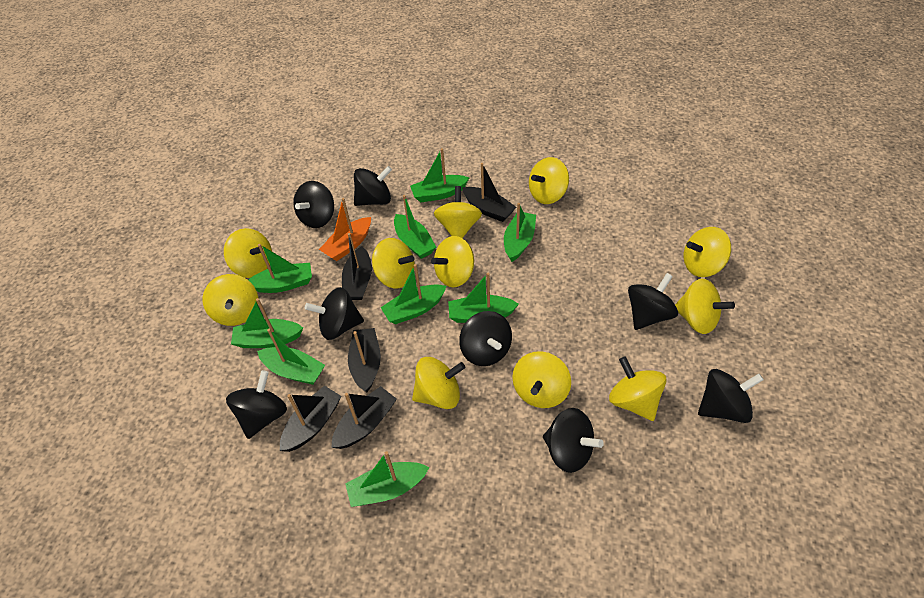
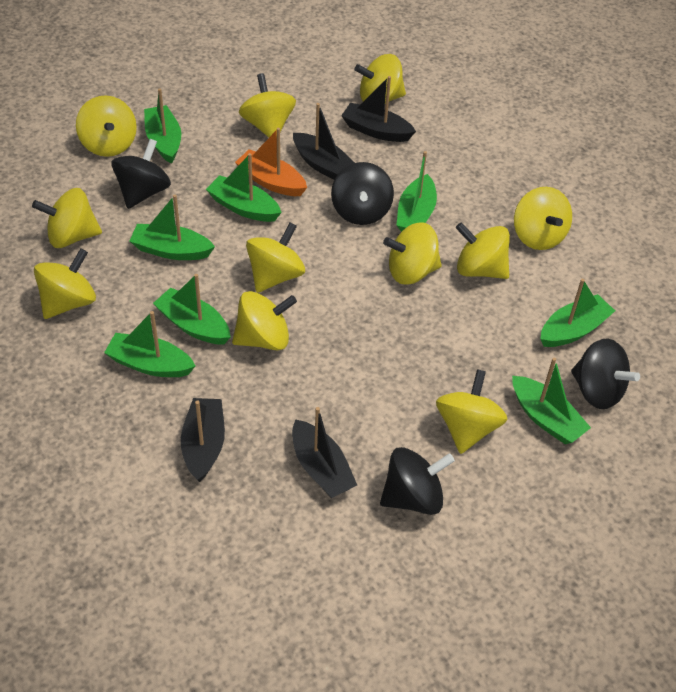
black boat: 5 -> 4
black spinning top: 8 -> 4
green boat: 9 -> 8

